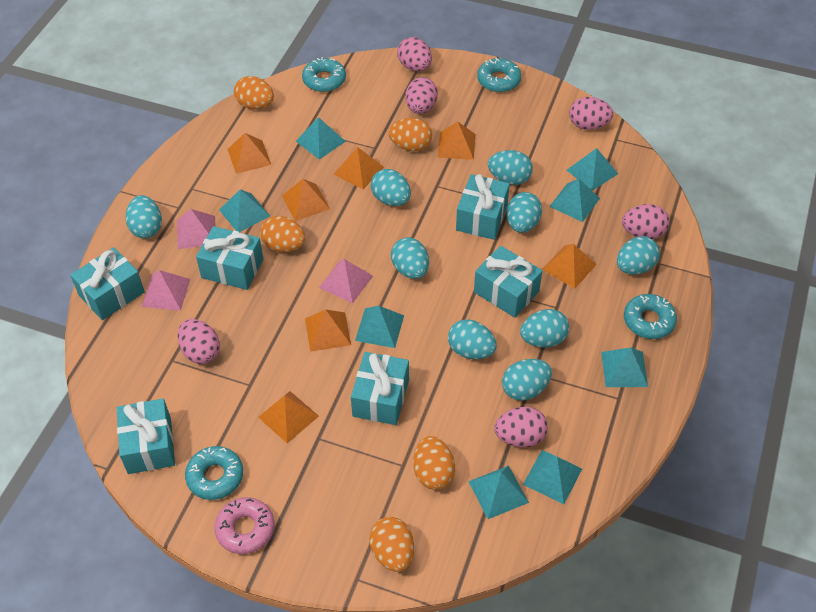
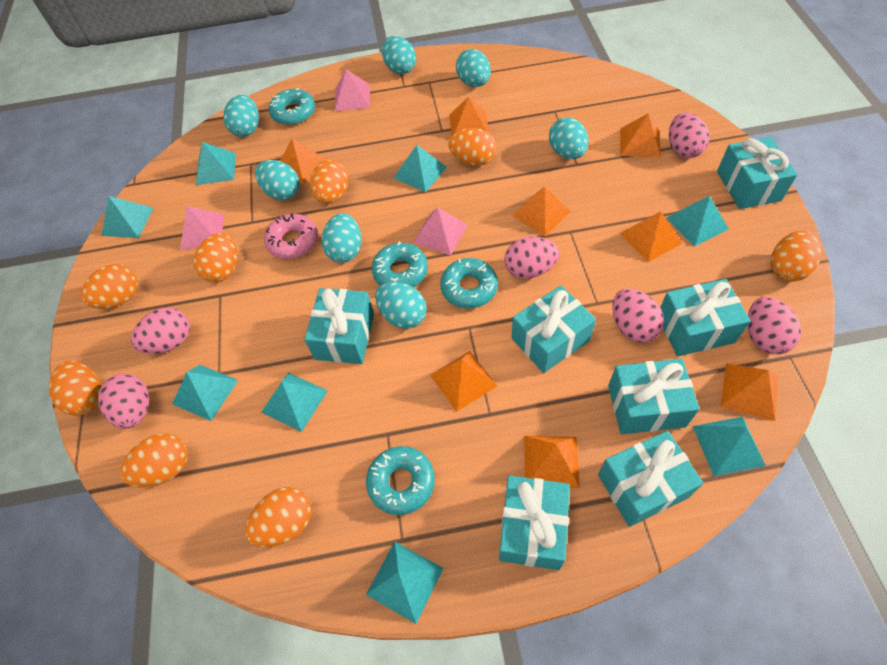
orange egg: 5 -> 8
orange pyramid: 7 -> 8
turquoise egg: 9 -> 7
turquoise gift: 6 -> 7

